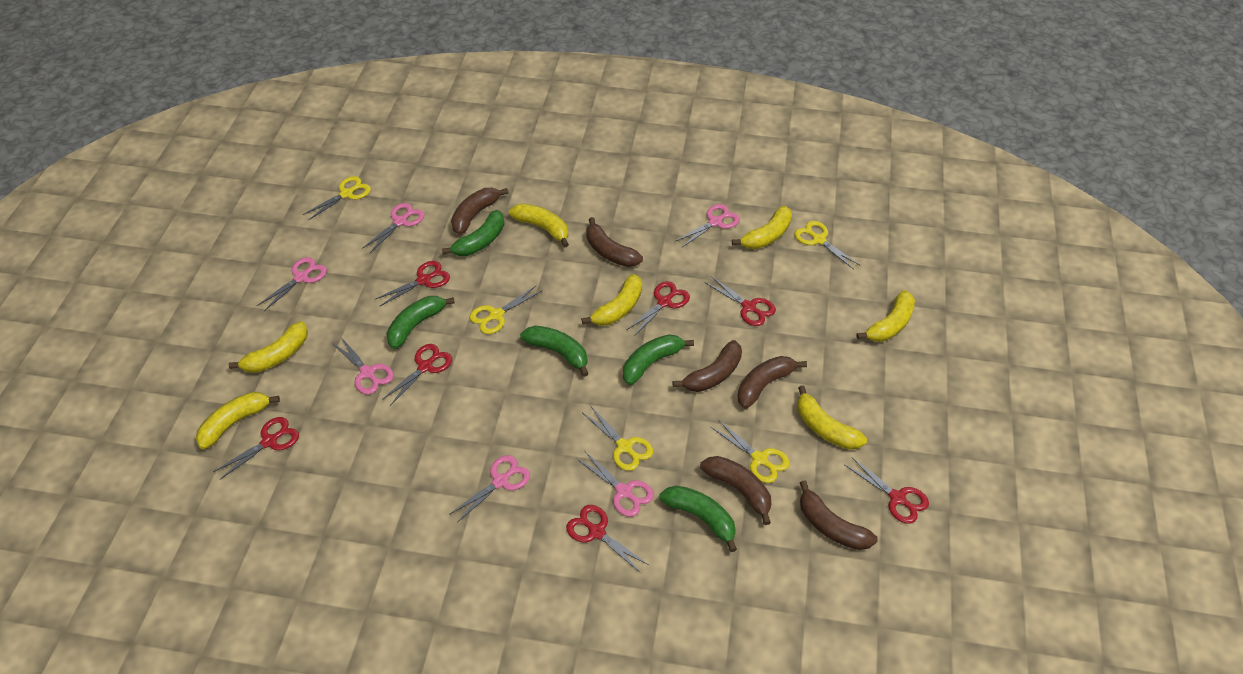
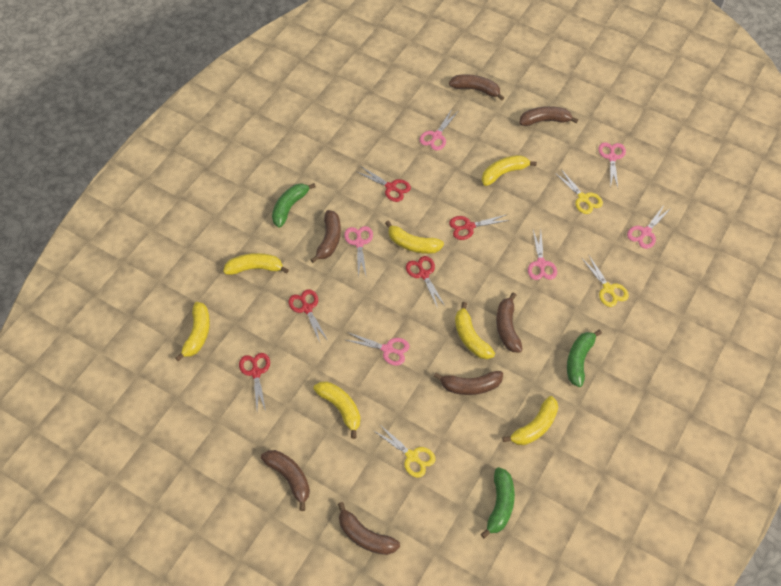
brown banana: 6 -> 7
green banana: 5 -> 3
red scissors: 7 -> 5
yellow scissors: 5 -> 3

